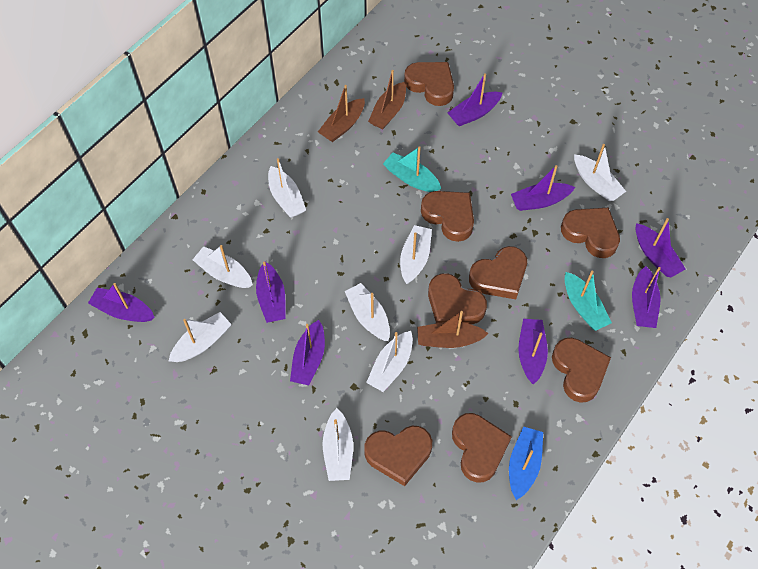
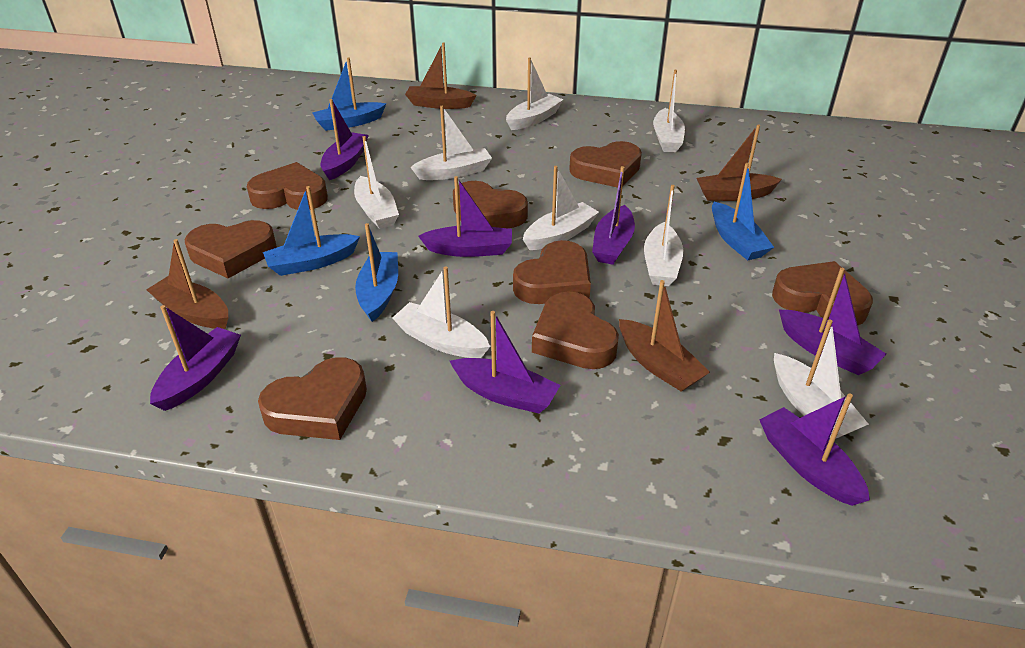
blue boat: 1 -> 4
brown boat: 3 -> 4
purple boat: 8 -> 7
turquoise boat: 2 -> 0

